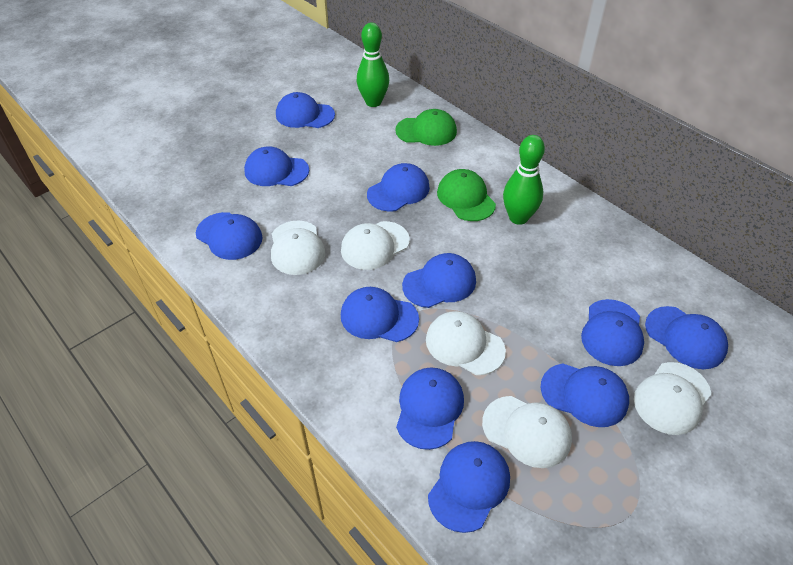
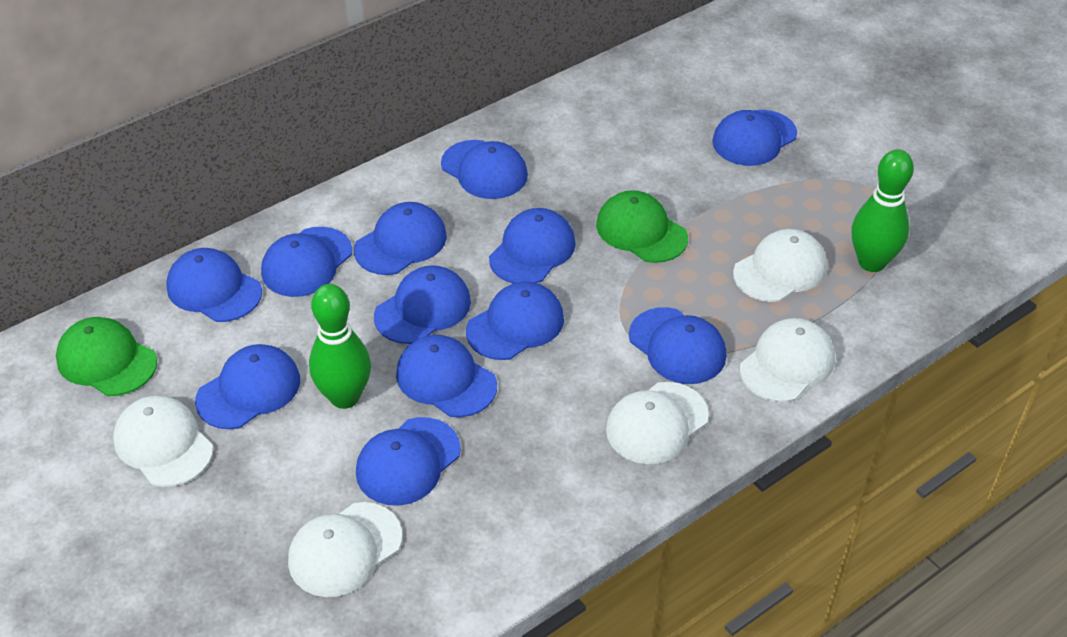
blue cap: 11 -> 12

